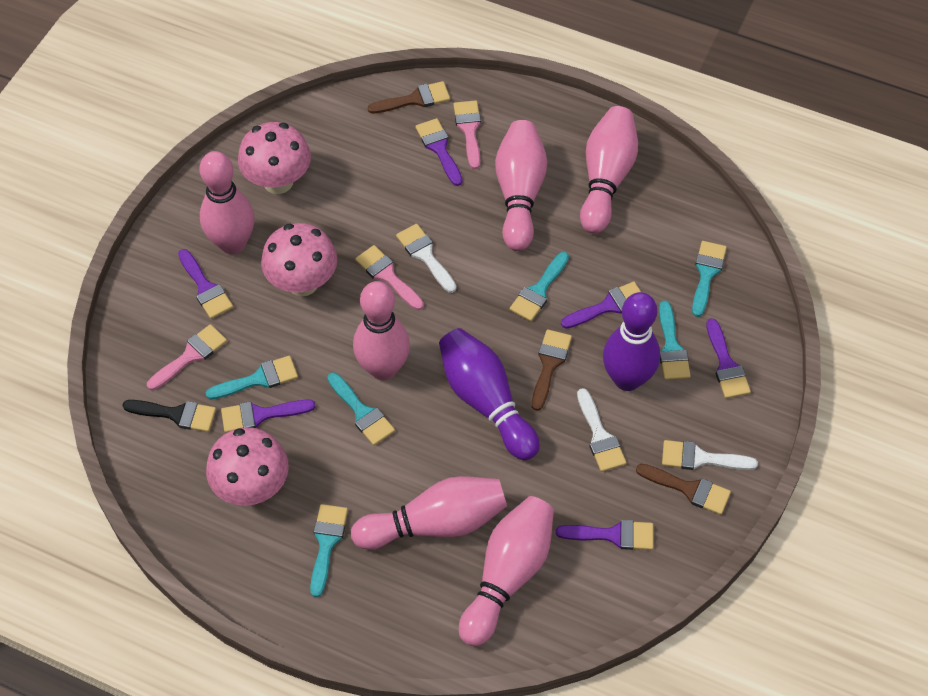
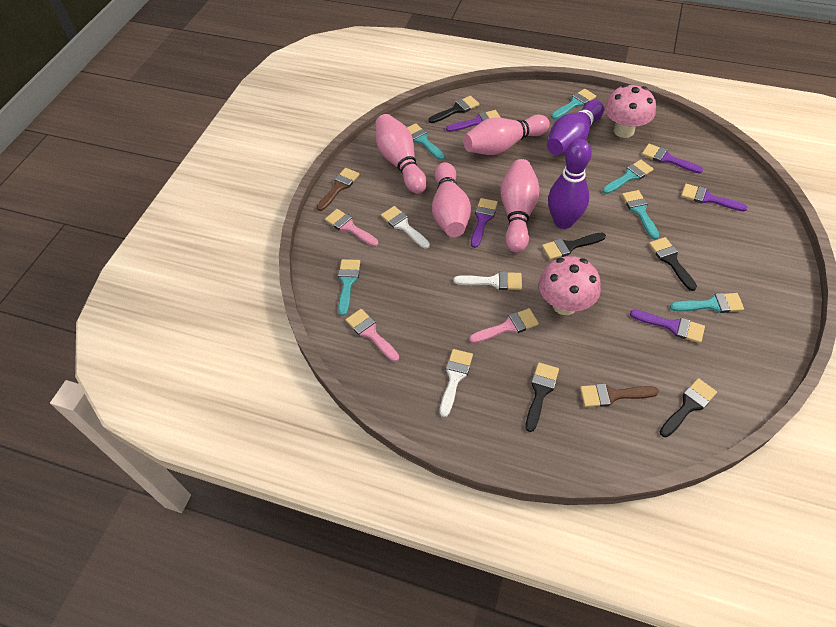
black brush: 1 -> 5
brown brush: 3 -> 2
pink bowling pin: 6 -> 4
pink mushroom: 3 -> 2
purple brush: 6 -> 5

